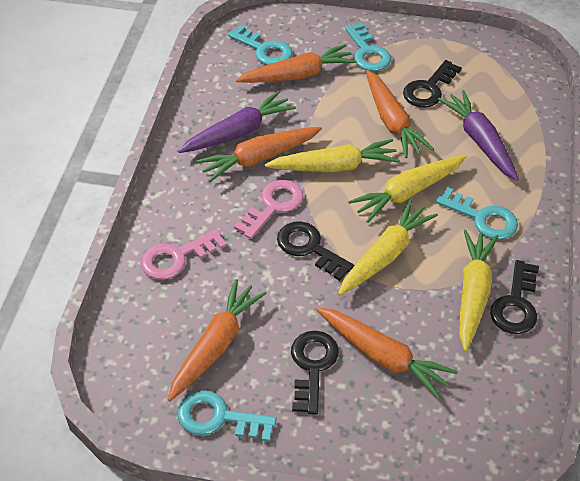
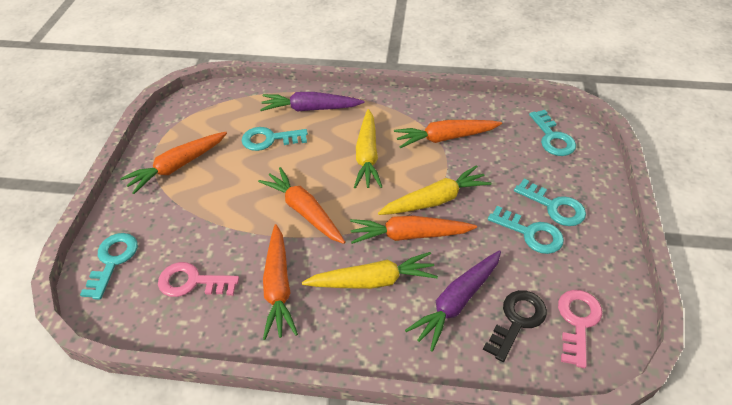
black key: 4 -> 1
turquoise key: 4 -> 5
yellow carrot: 4 -> 3

